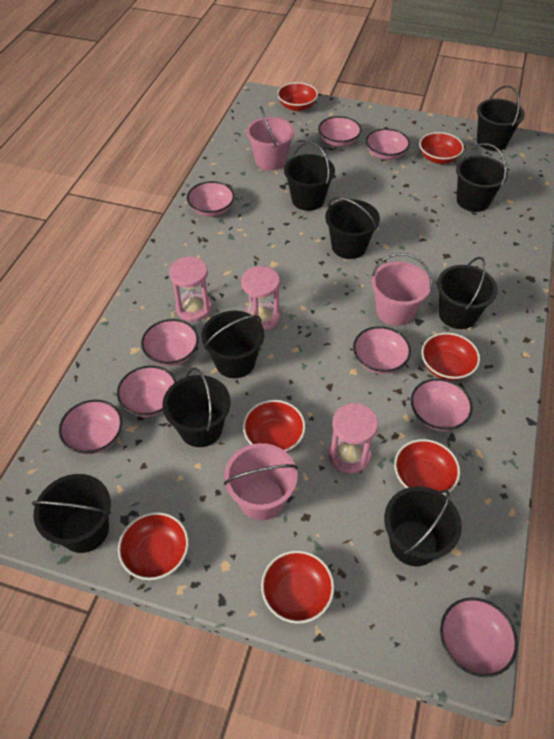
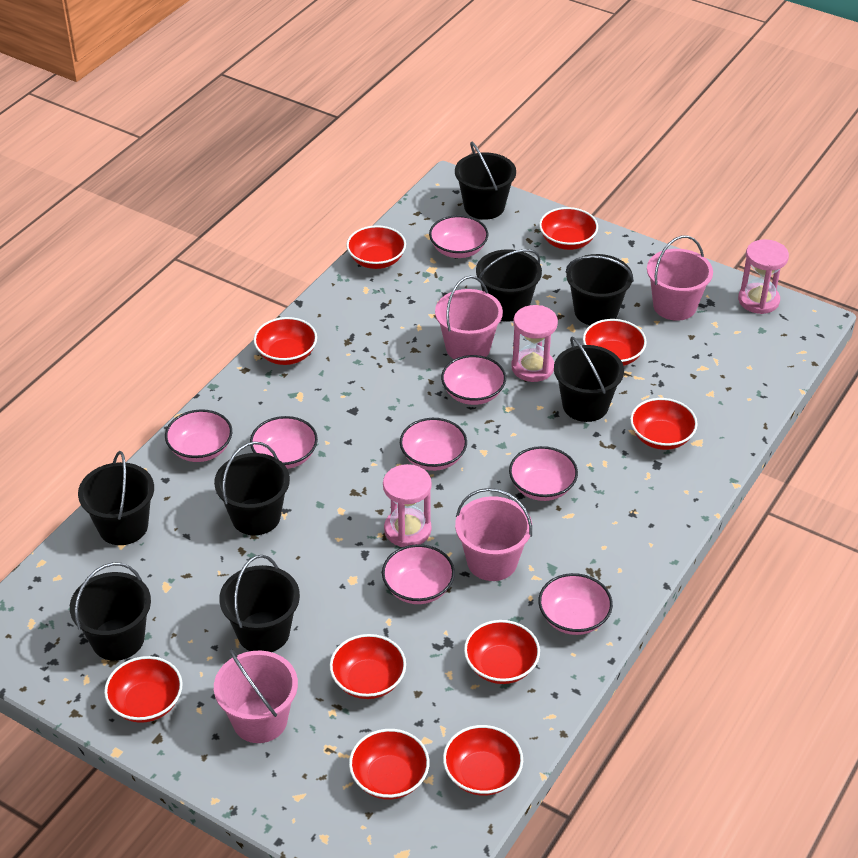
black bucket: 9 -> 8
pink bowl: 9 -> 8
pink bucket: 3 -> 4
red bowl: 7 -> 10

